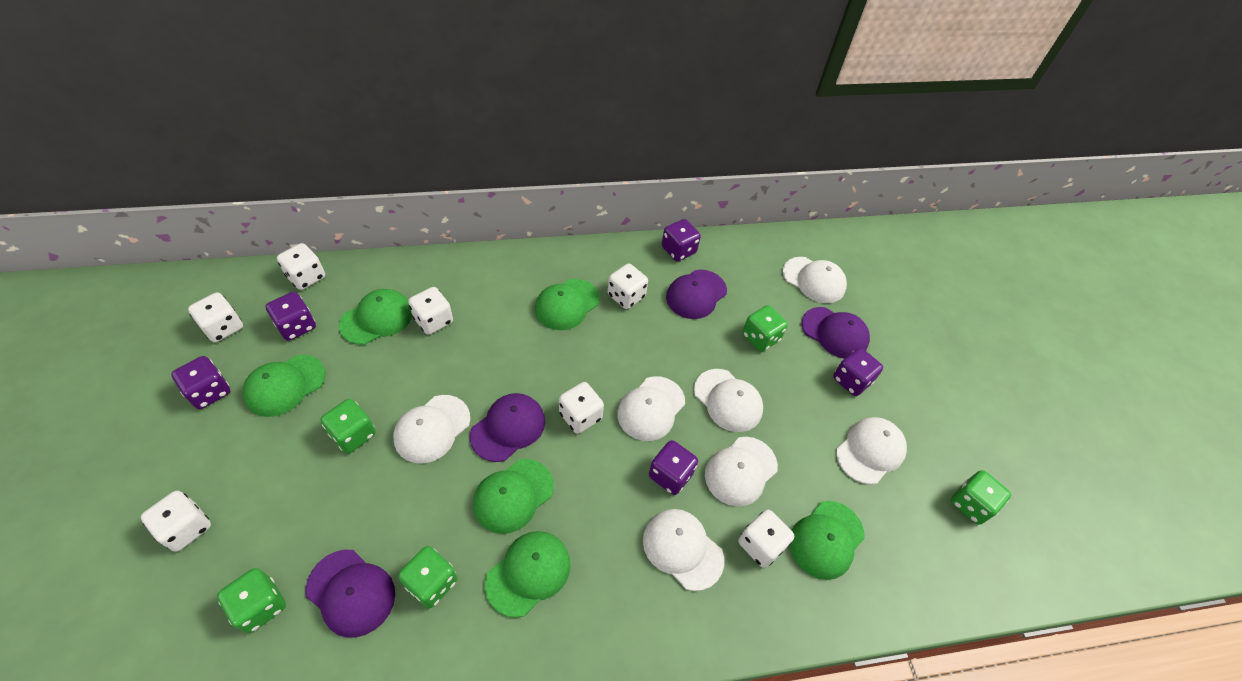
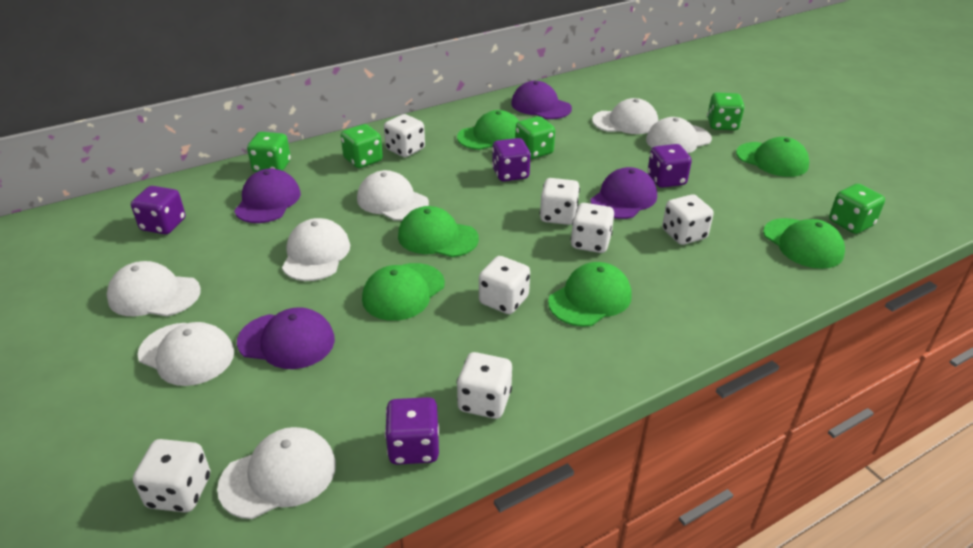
purple dice: 5 -> 4

